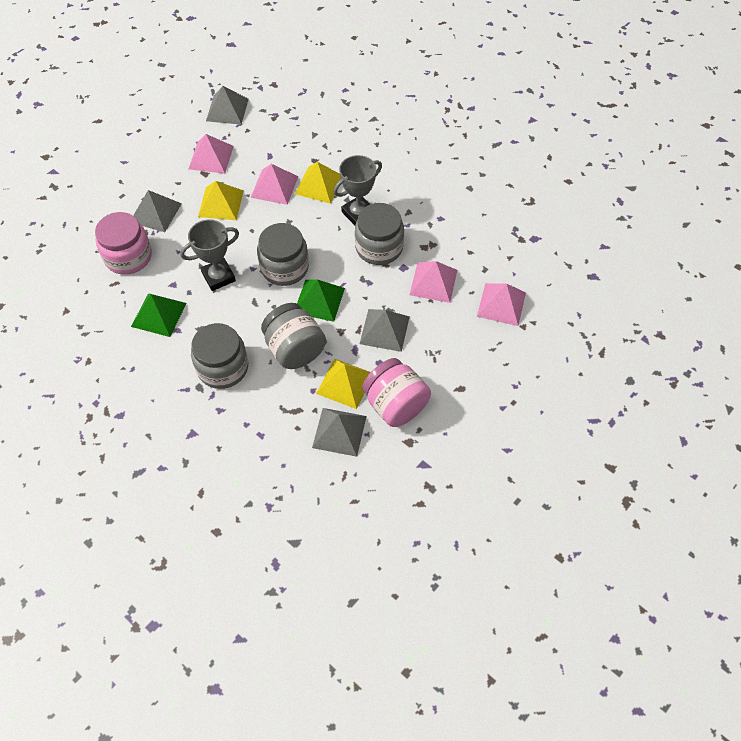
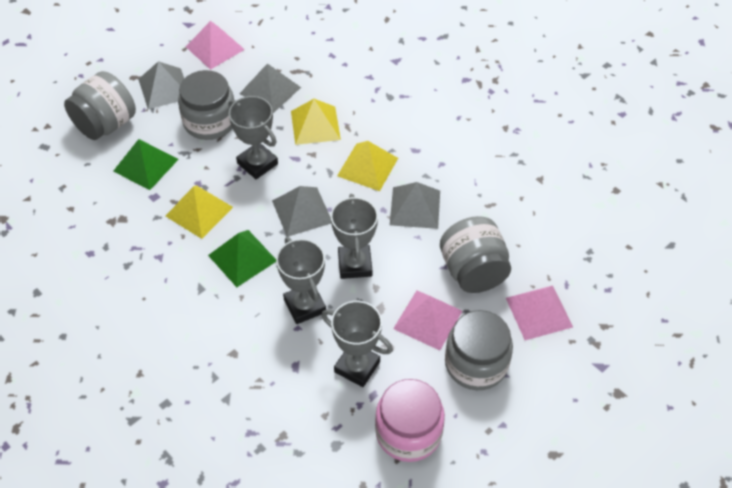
grey trophy: 2 -> 4
pink jar: 2 -> 1
pink pyramid: 4 -> 3

